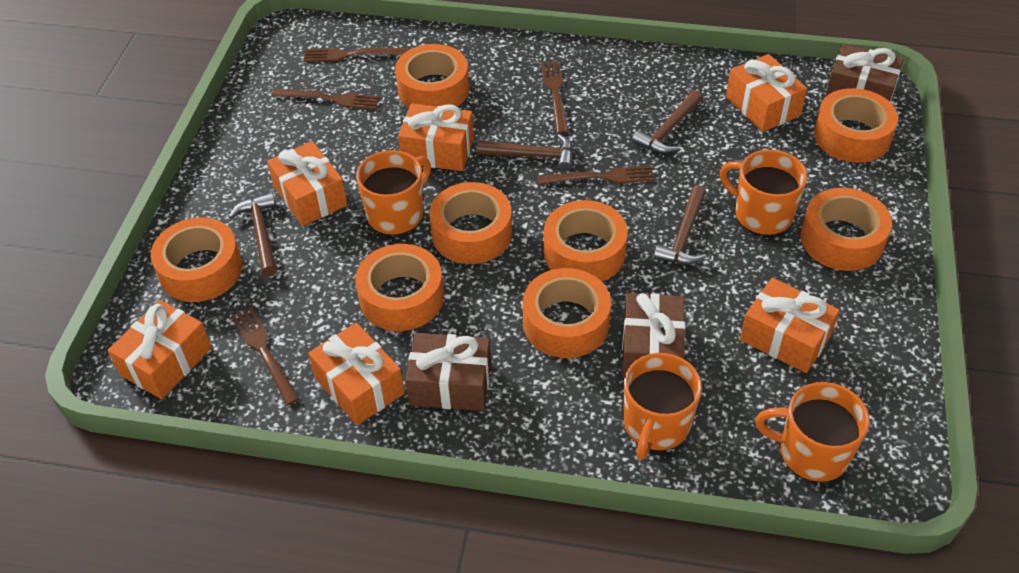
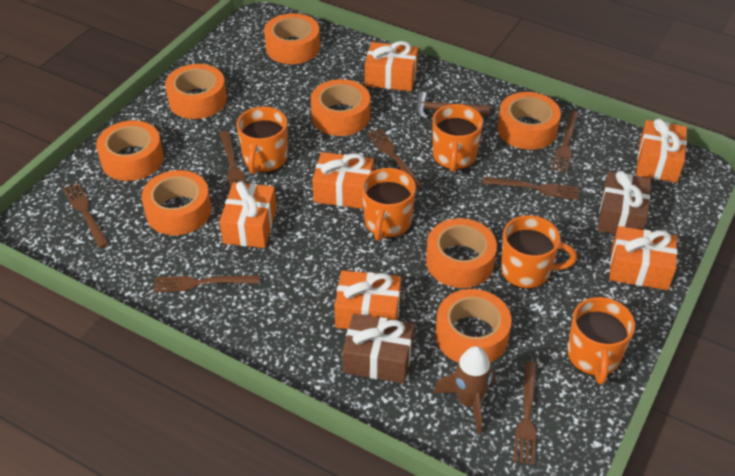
brown fork: 5 -> 7
brown gift: 3 -> 2
brown hammer: 4 -> 1
brown rocket: 0 -> 1
orange mug: 4 -> 5

